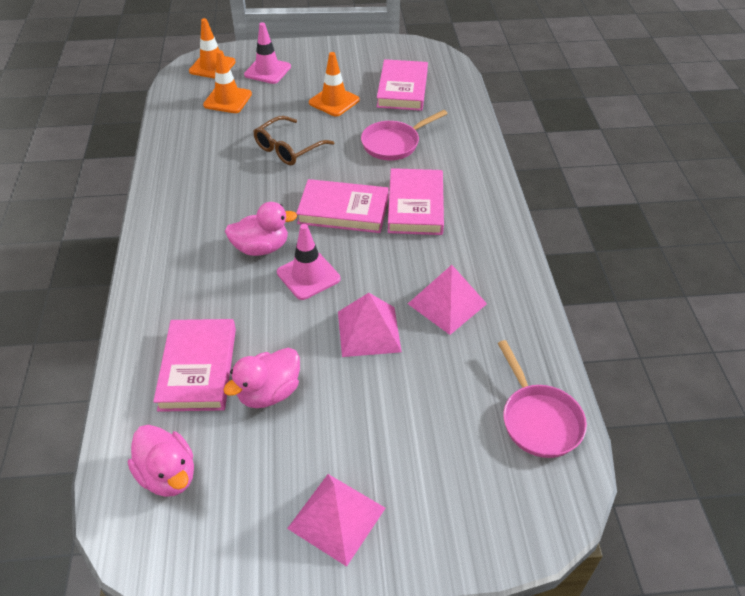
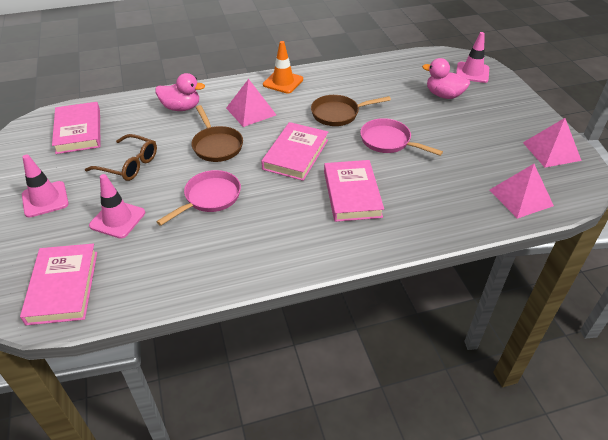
brown pan: 0 -> 2
orange traffic cone: 3 -> 1
pink duck: 3 -> 2
pink traffic cone: 2 -> 3

